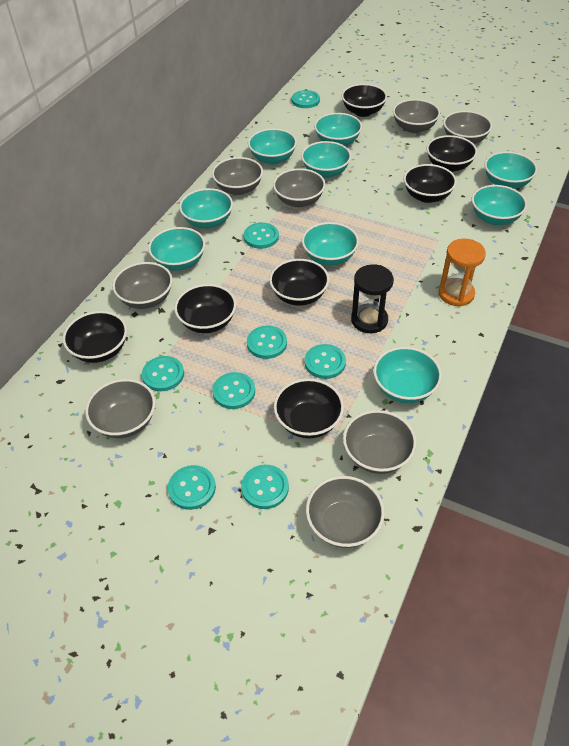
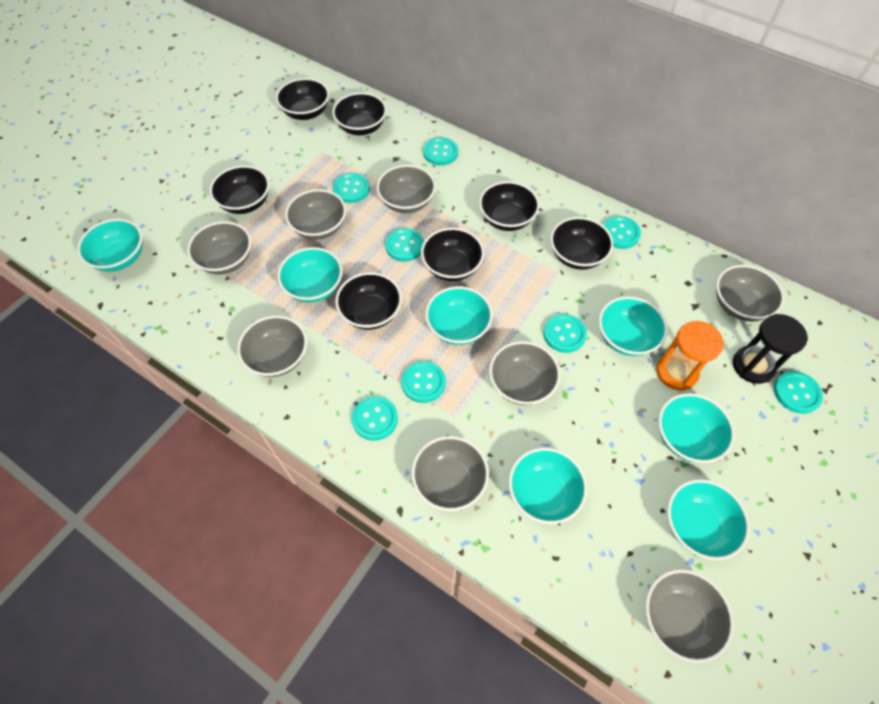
turquoise bowl: 9 -> 7

